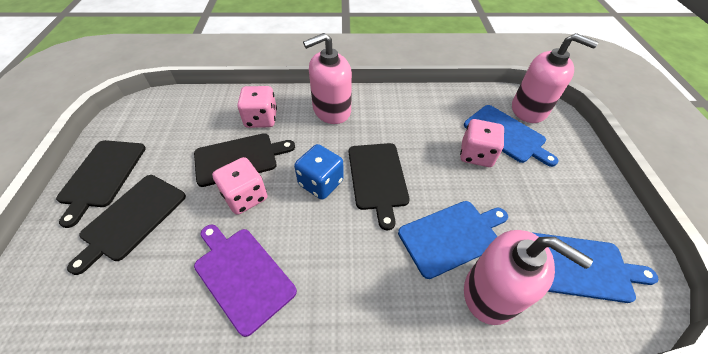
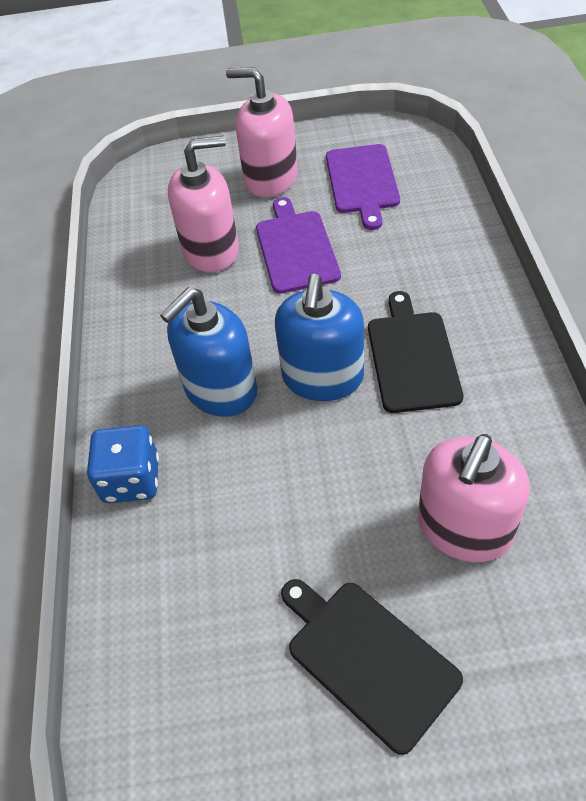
black cutting board: 4 -> 2
blue cutting board: 3 -> 0
blue soap dispenser: 0 -> 2
pink dice: 3 -> 0
purple cutting board: 1 -> 2

